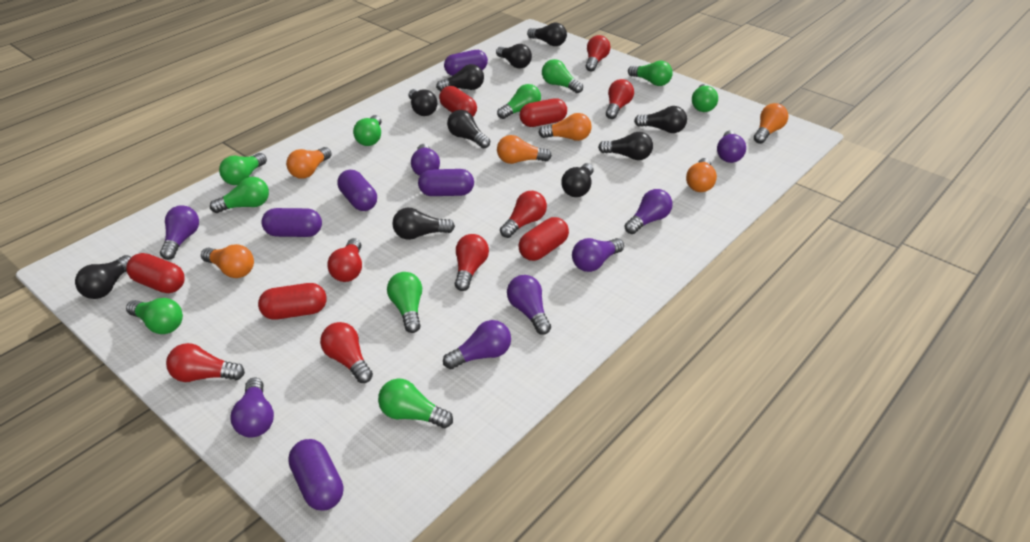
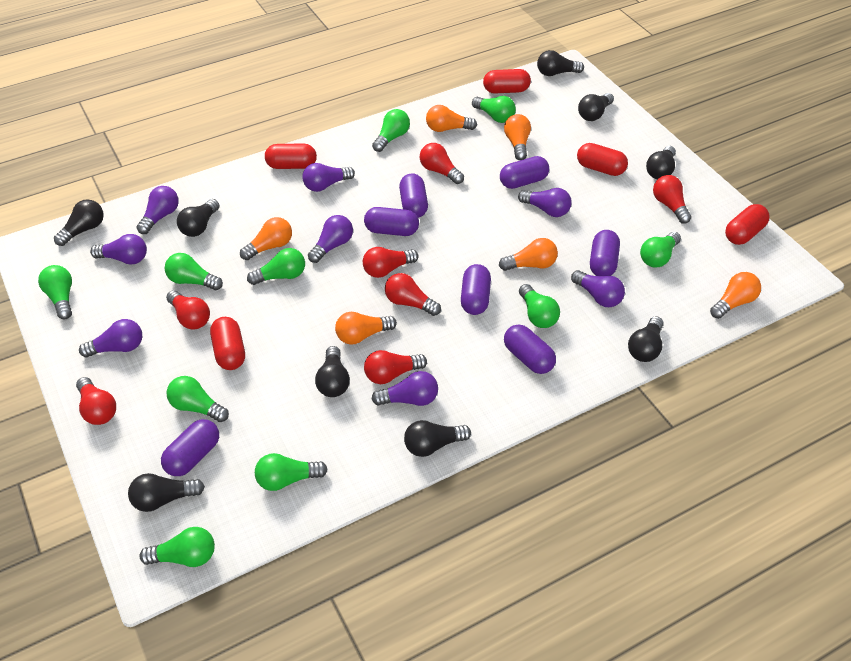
black light bulb: 10 -> 9
purple capsule: 5 -> 7

